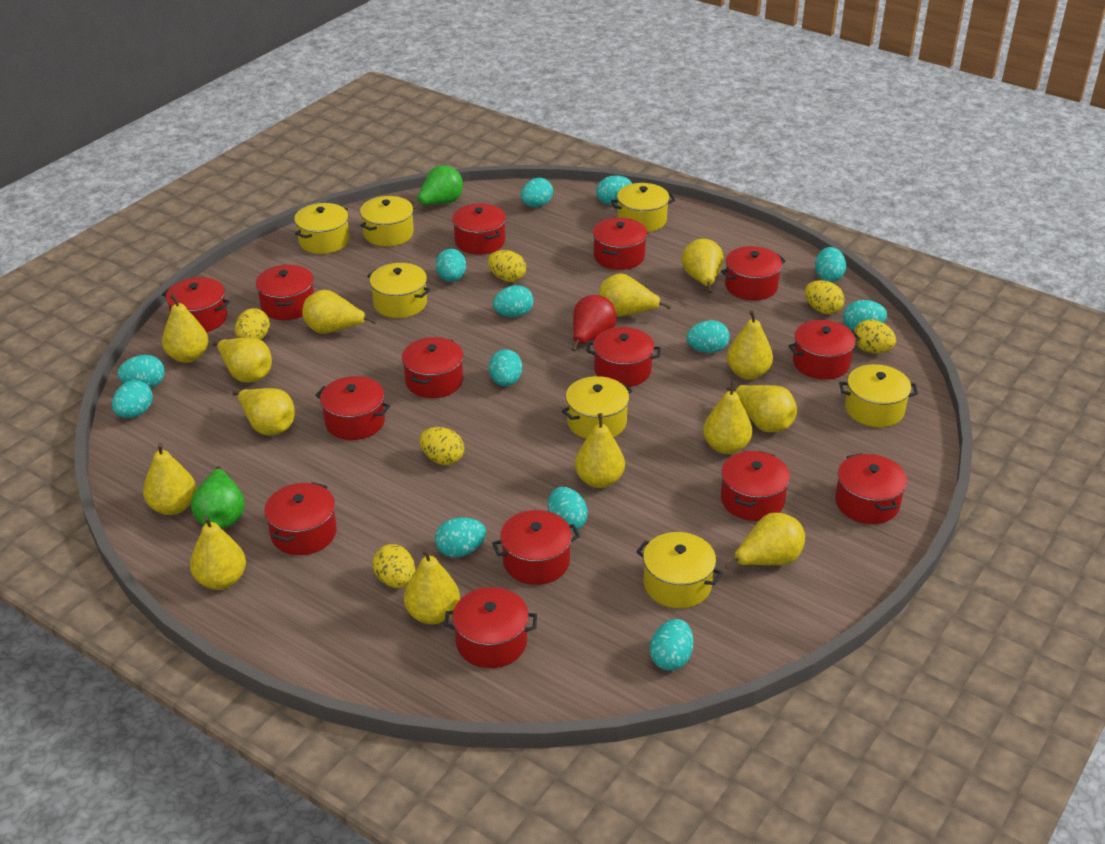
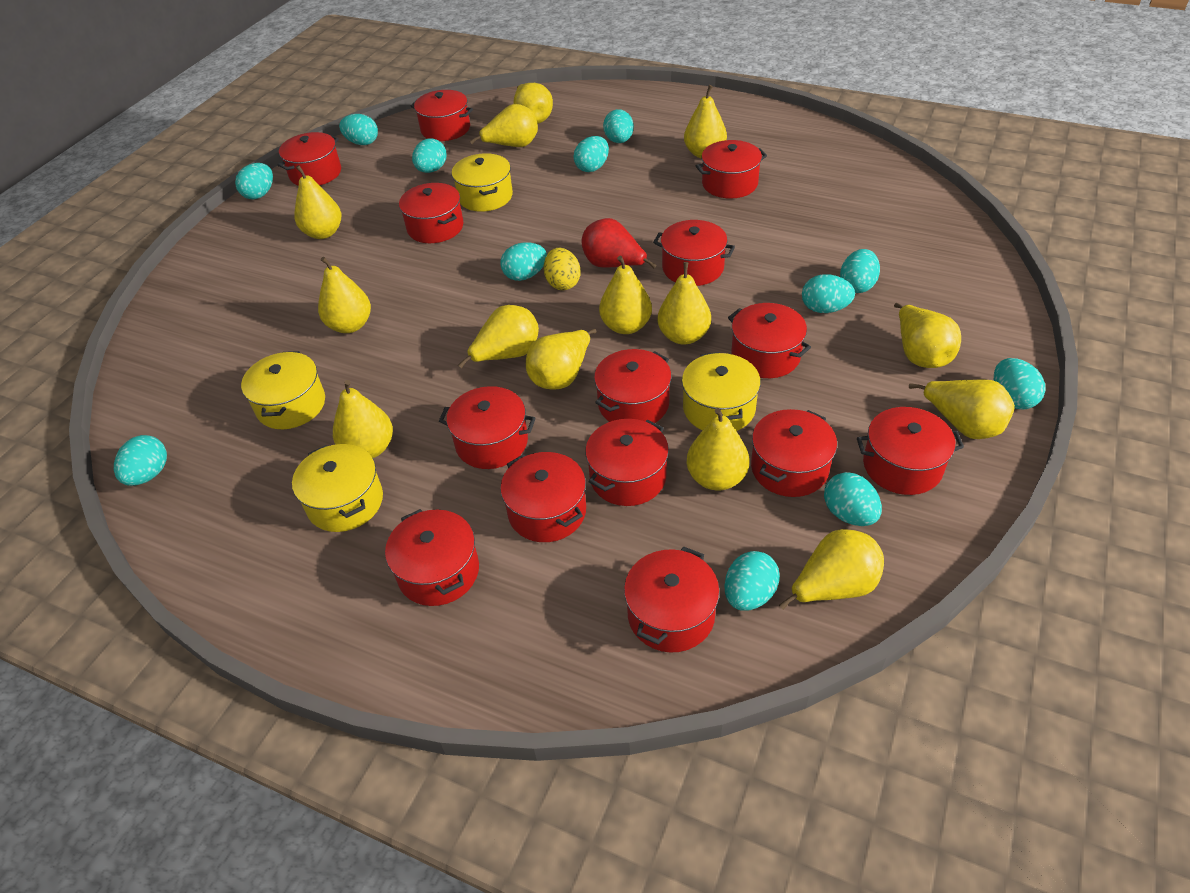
green pear: 2 -> 0
turquoise egg: 13 -> 12
yellow egg: 6 -> 1
yellow pot: 7 -> 4

